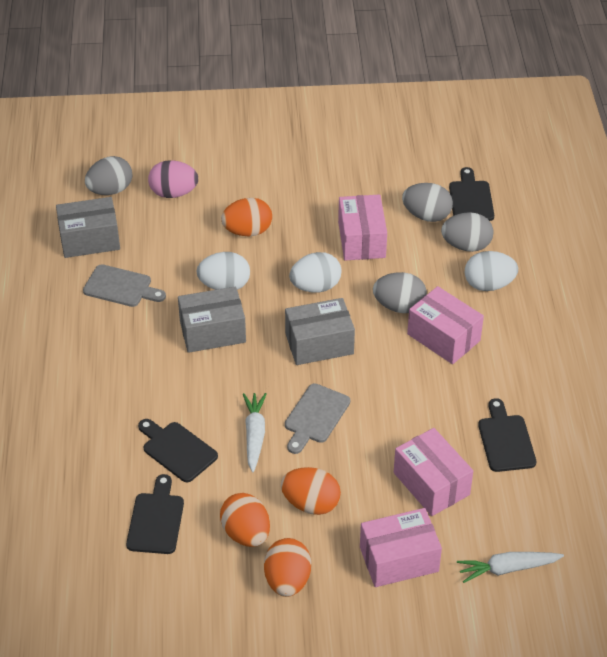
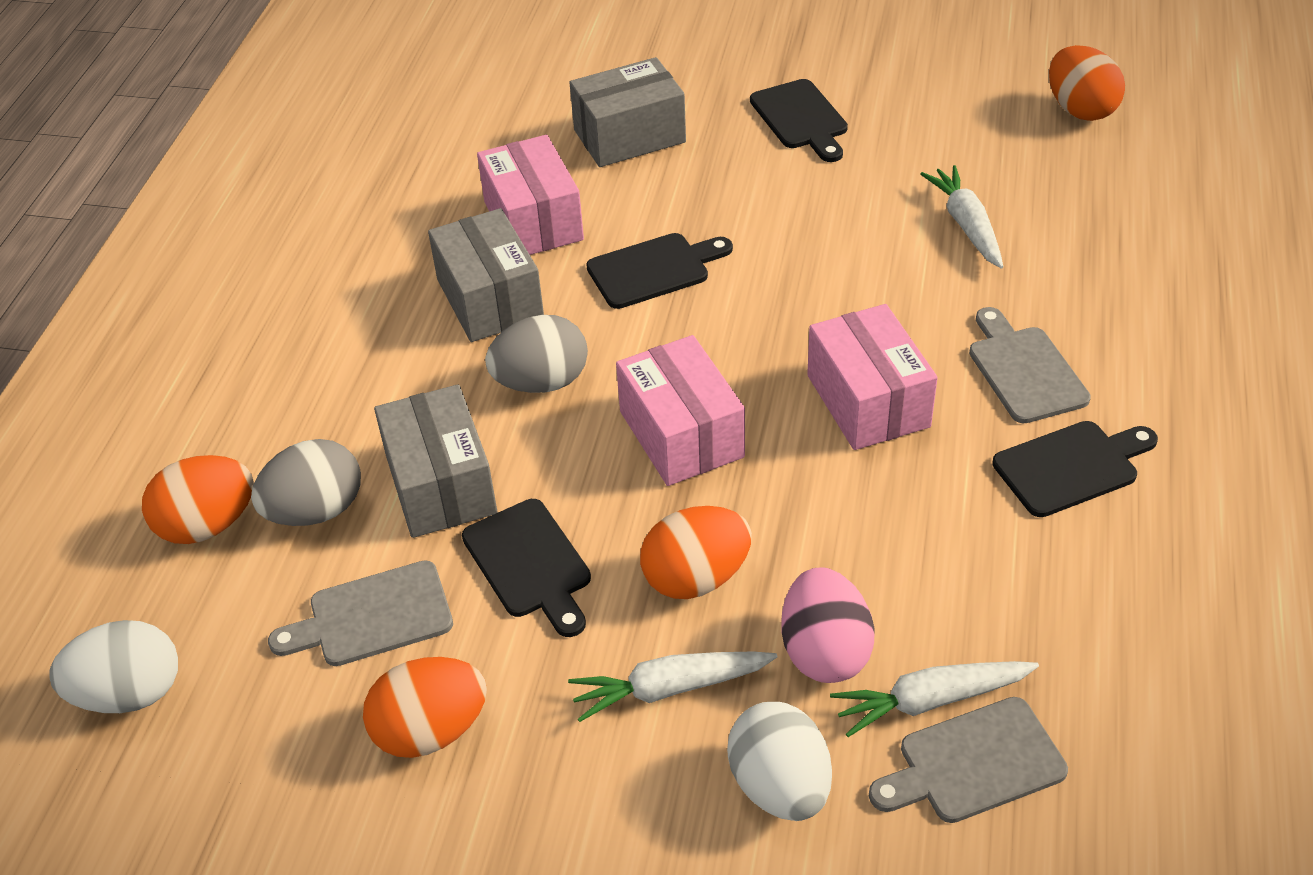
grey cutting board: 2 -> 3
grey egg: 4 -> 2
pink box: 4 -> 3
white carrot: 2 -> 3
white egg: 3 -> 2

